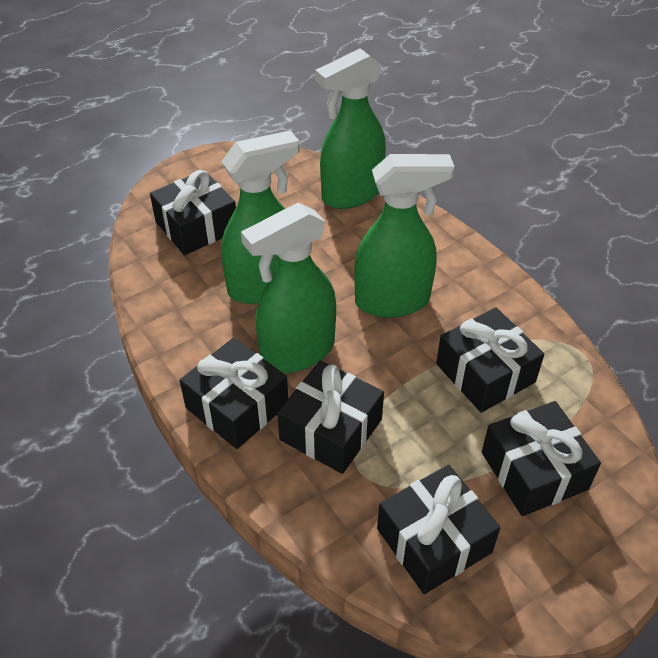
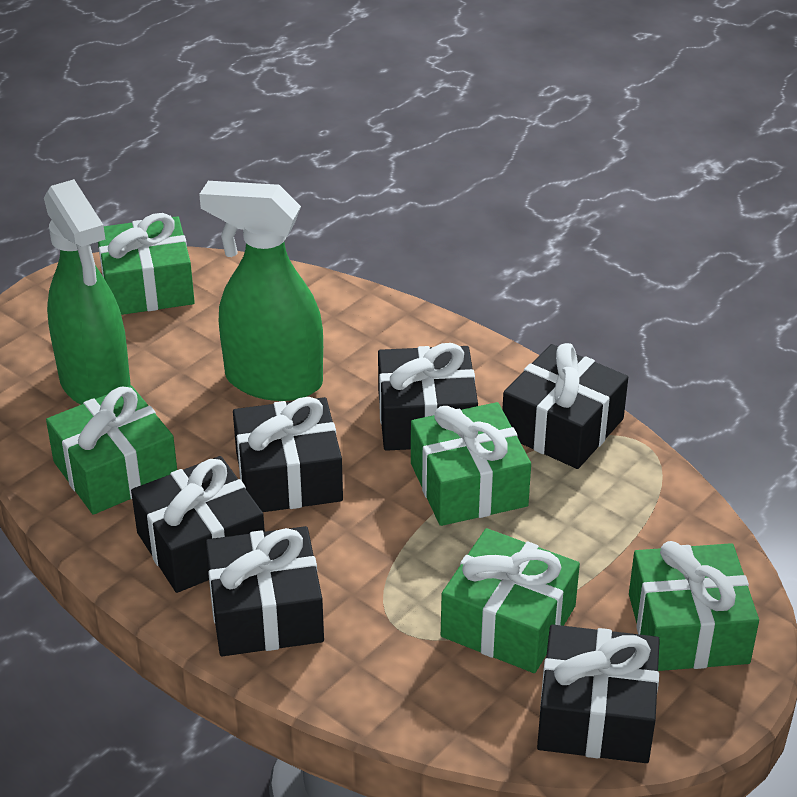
green gift: 0 -> 5
green spray bottle: 4 -> 2

